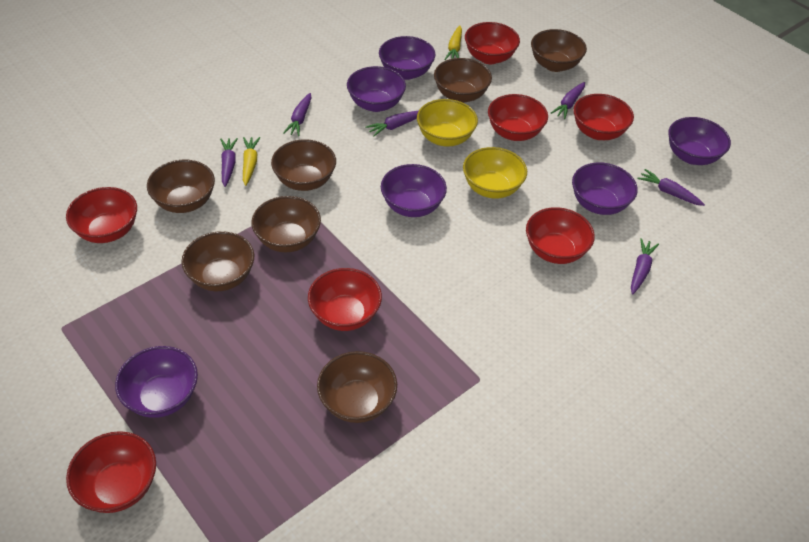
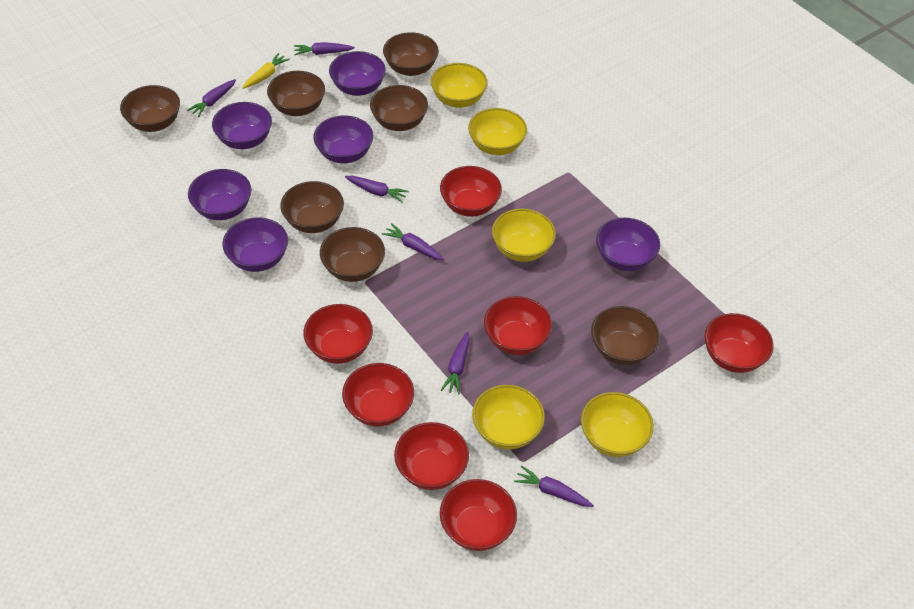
yellow bowl: 2 -> 5
yellow carrot: 2 -> 1

